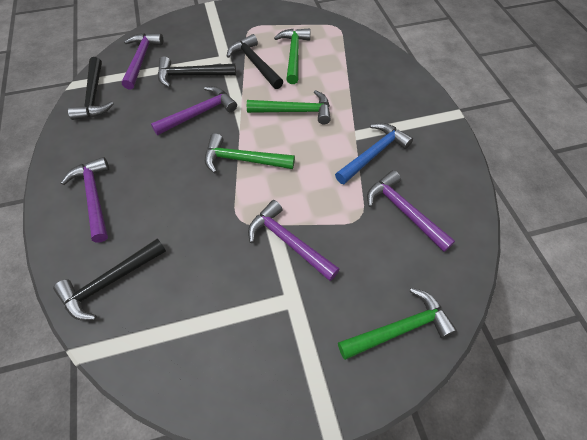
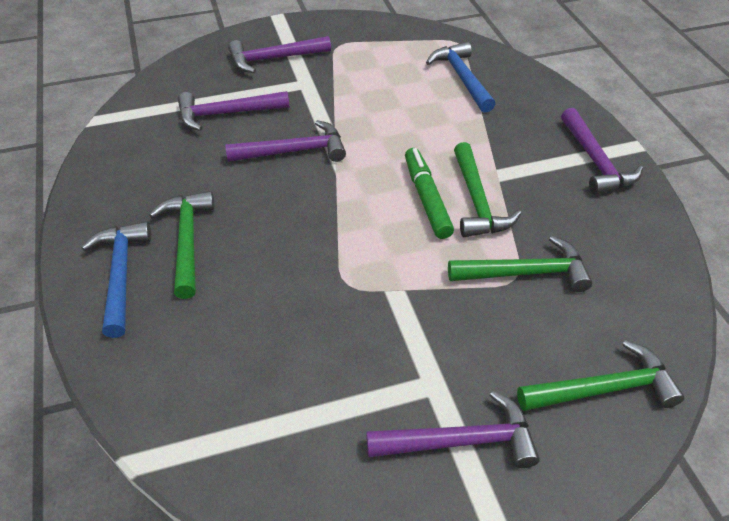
black hammer: 4 -> 0
blue hammer: 1 -> 2
green marker: 0 -> 1

